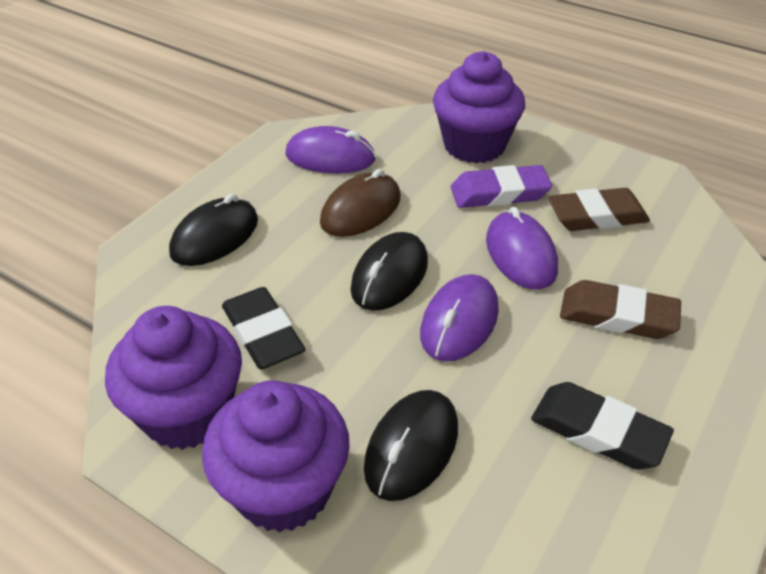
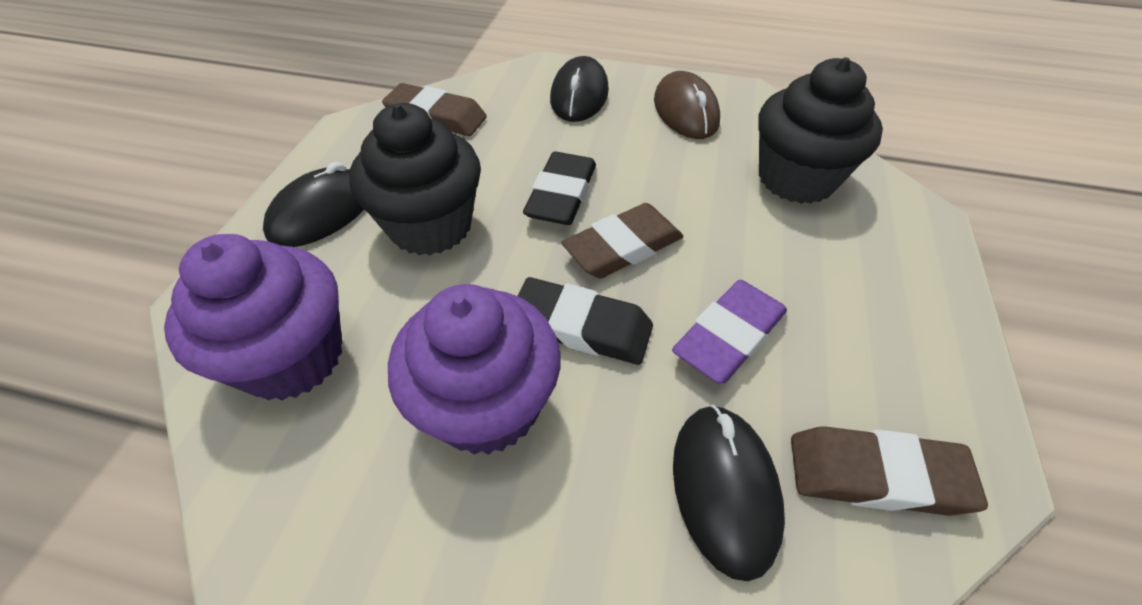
black cupcake: 0 -> 2
brown eraser: 2 -> 3
purple cupcake: 3 -> 2
purple mouse: 3 -> 0

